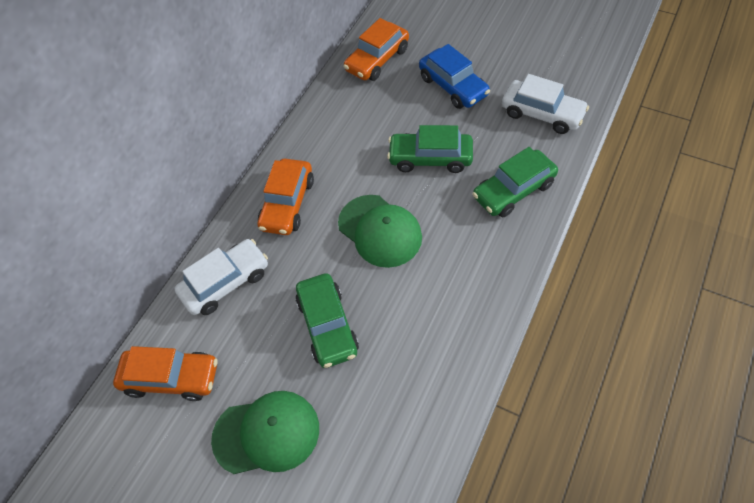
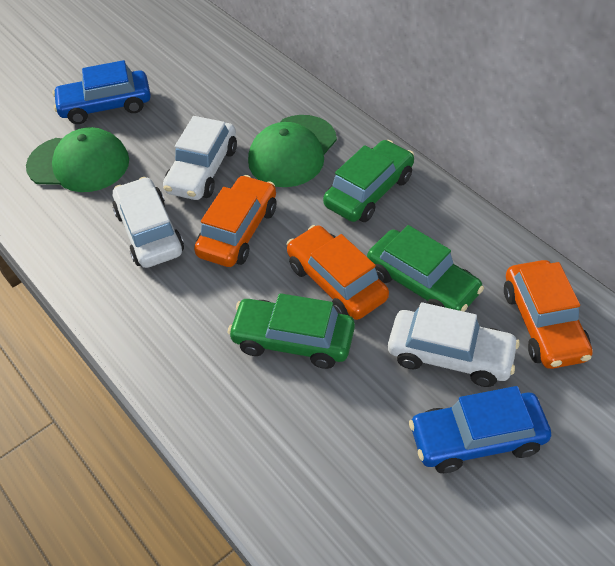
blue car: 1 -> 2
white car: 2 -> 3

